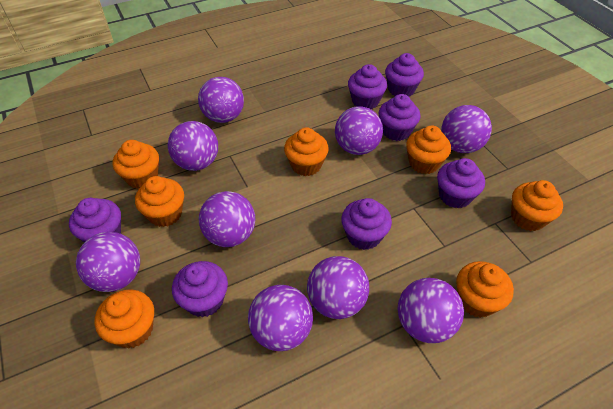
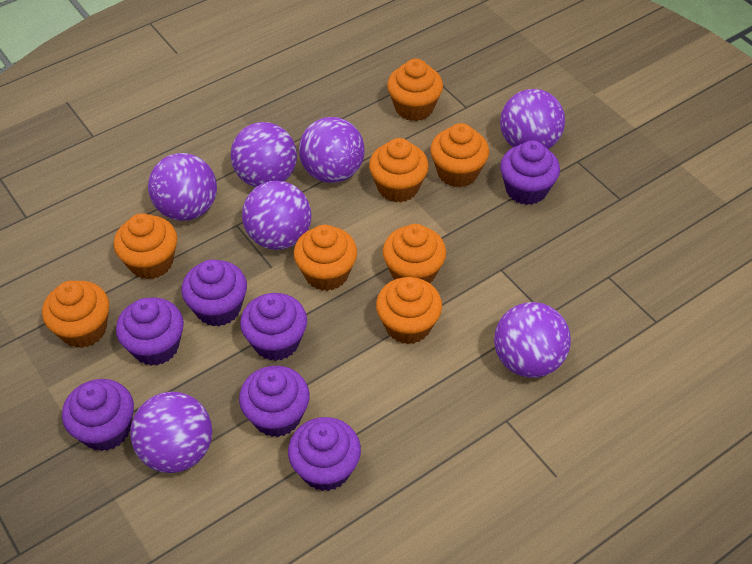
orange cupcake: 7 -> 8
purple ball: 9 -> 7

